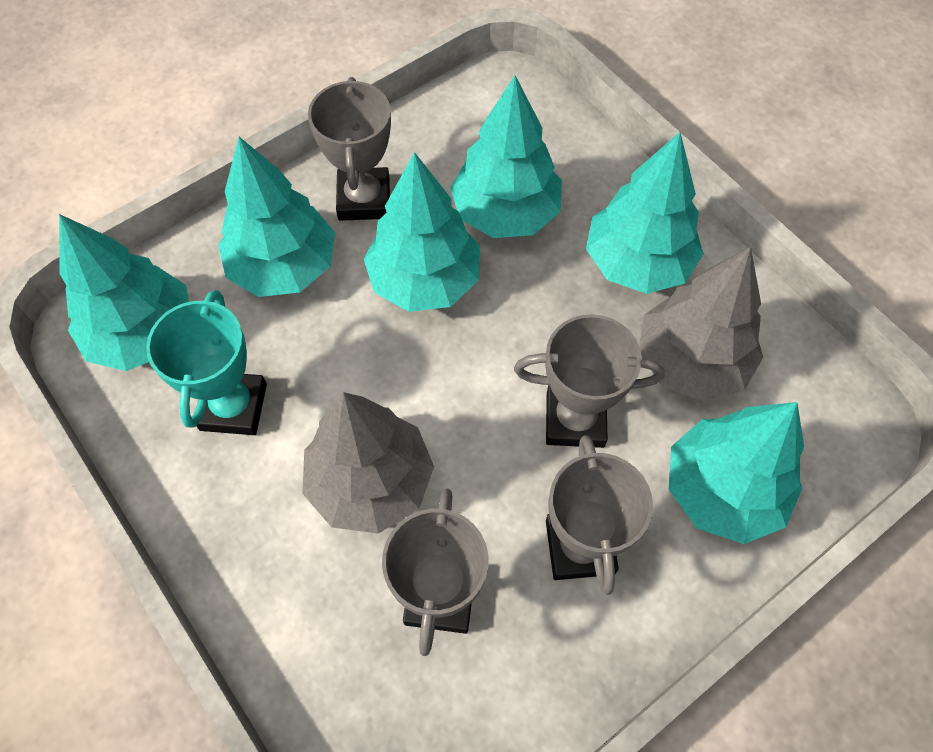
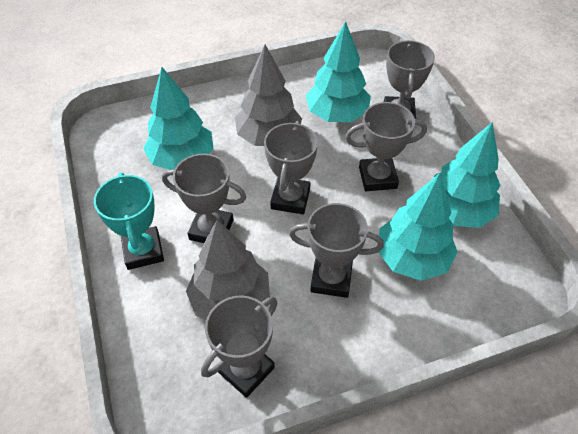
grey trophy: 4 -> 6
turquoise tree: 6 -> 4

